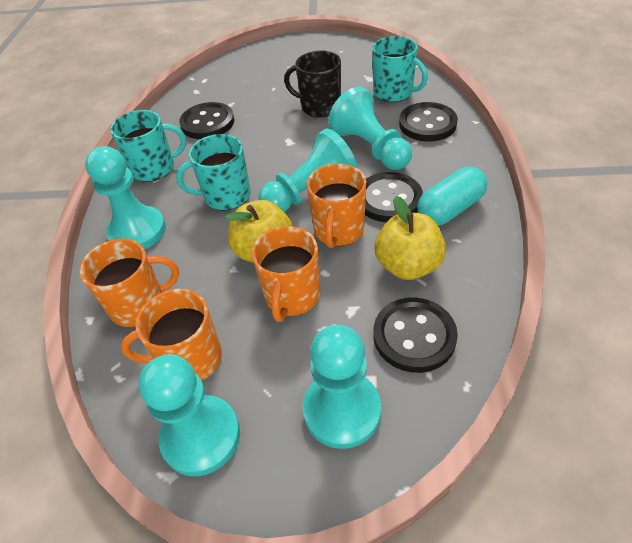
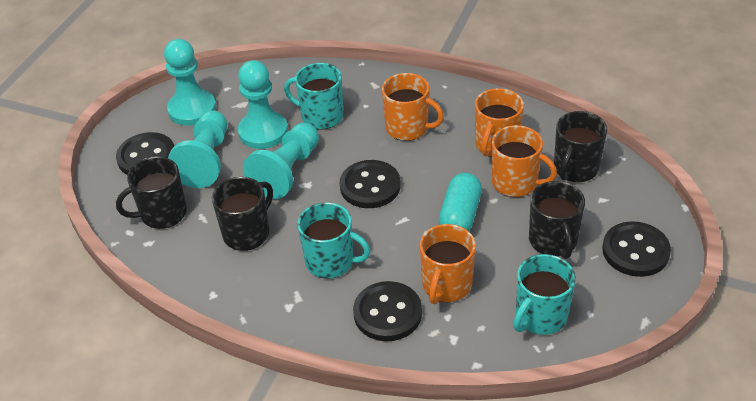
black mug: 1 -> 4
turquoise pawn: 5 -> 4
yellow apple: 2 -> 0

